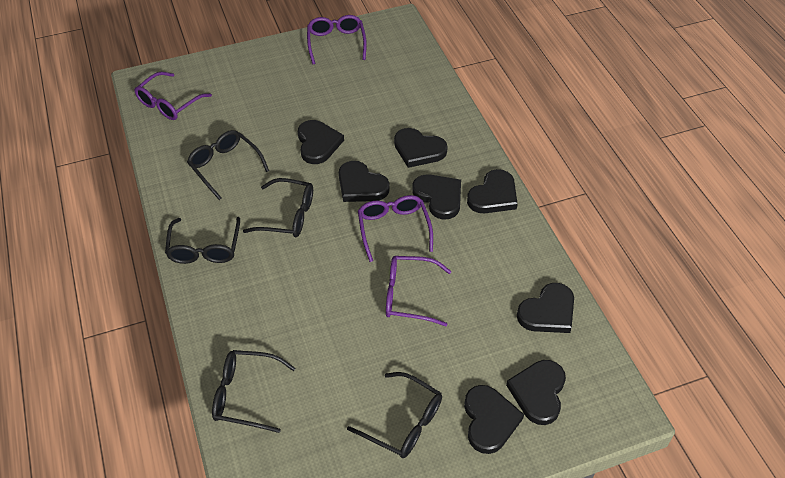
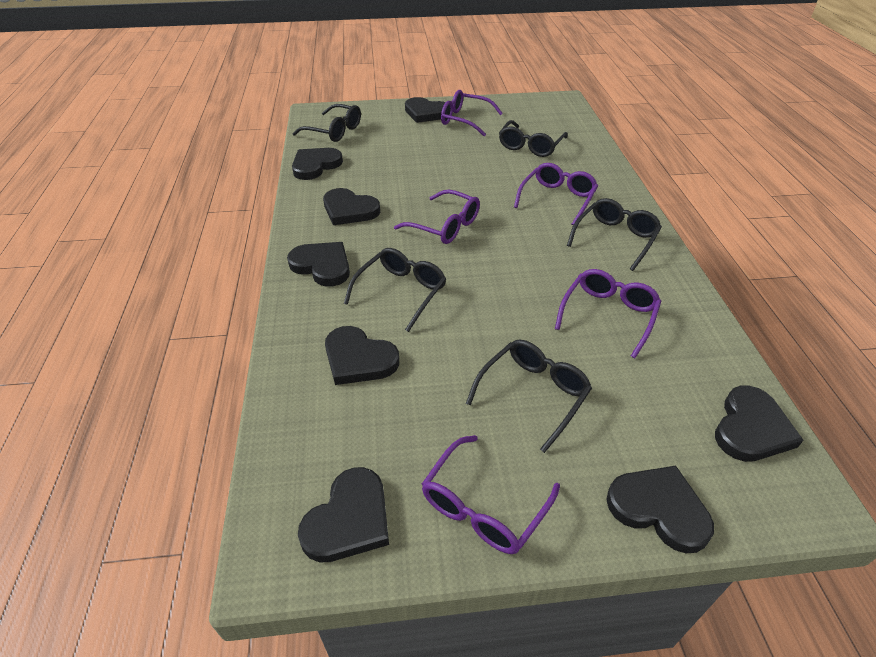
purple glasses: 4 -> 5

